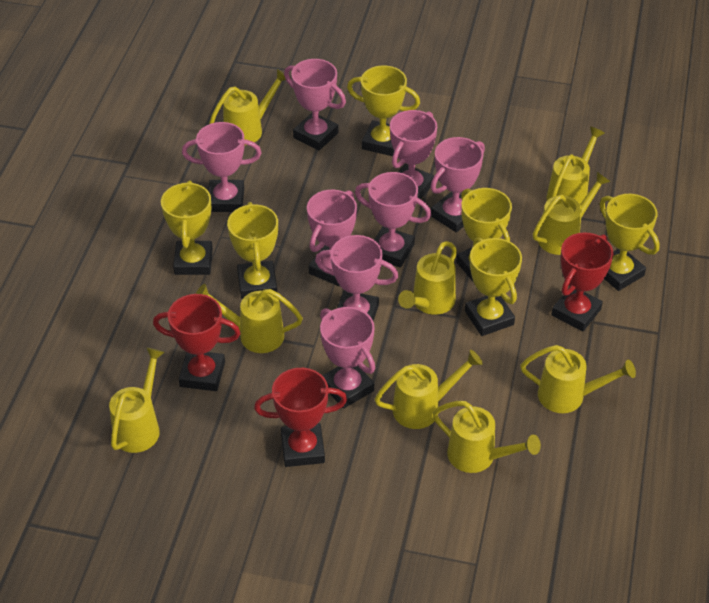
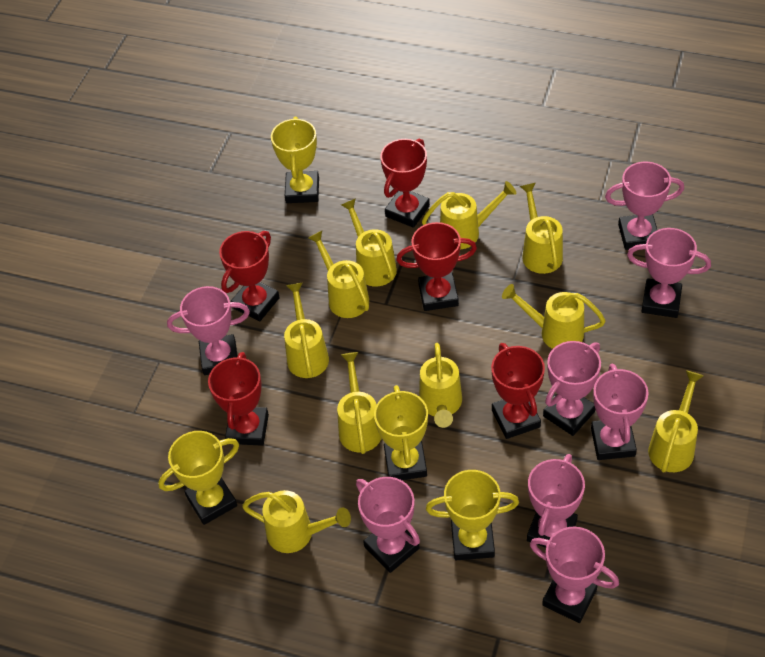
red trophy: 3 -> 5
yellow trophy: 6 -> 4
yellow watering can: 9 -> 10

